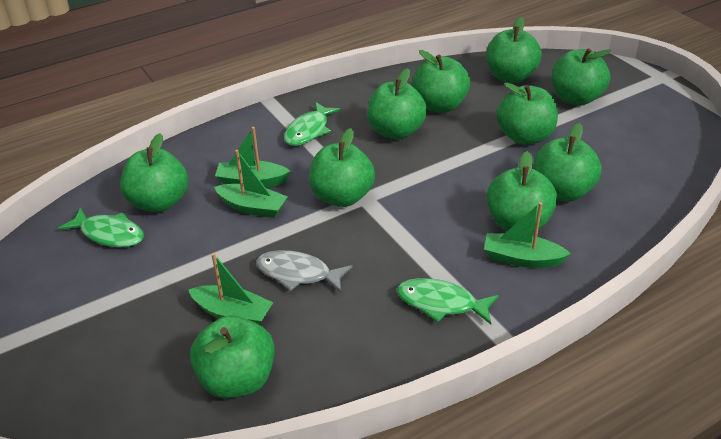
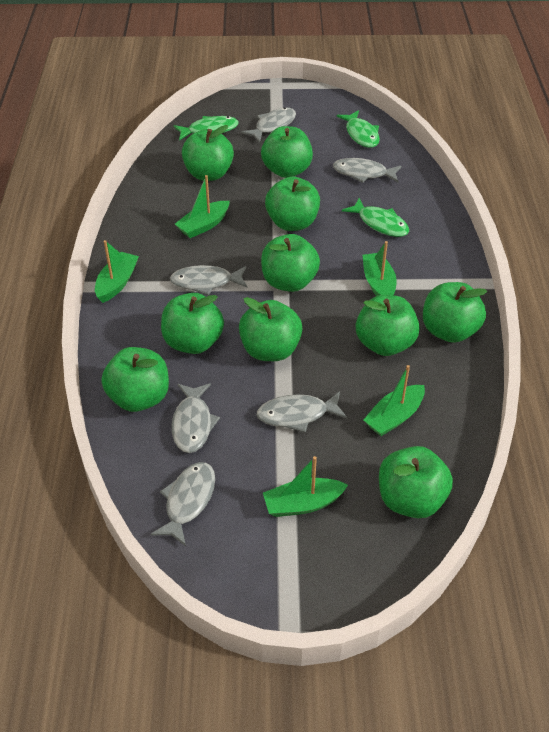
green boat: 4 -> 5
grey fish: 1 -> 6

